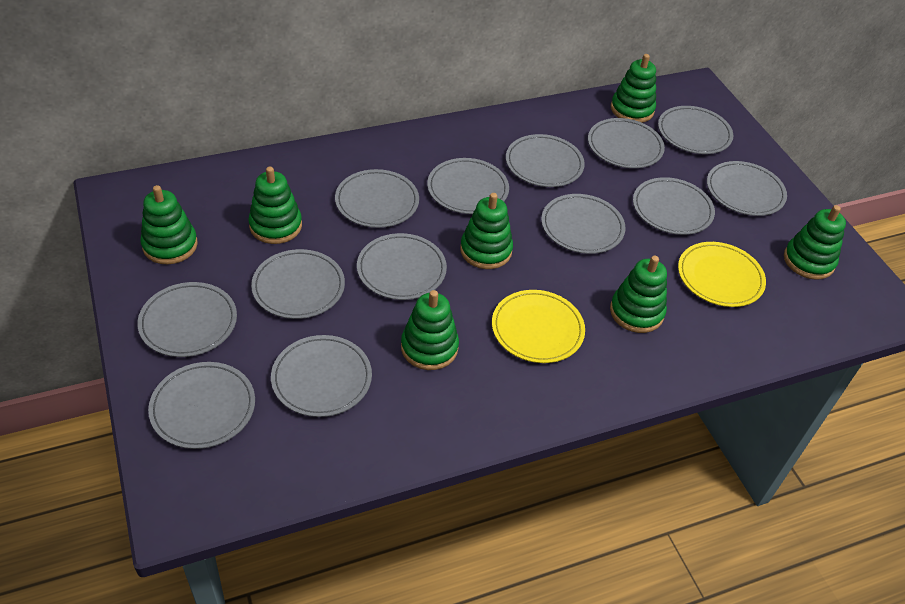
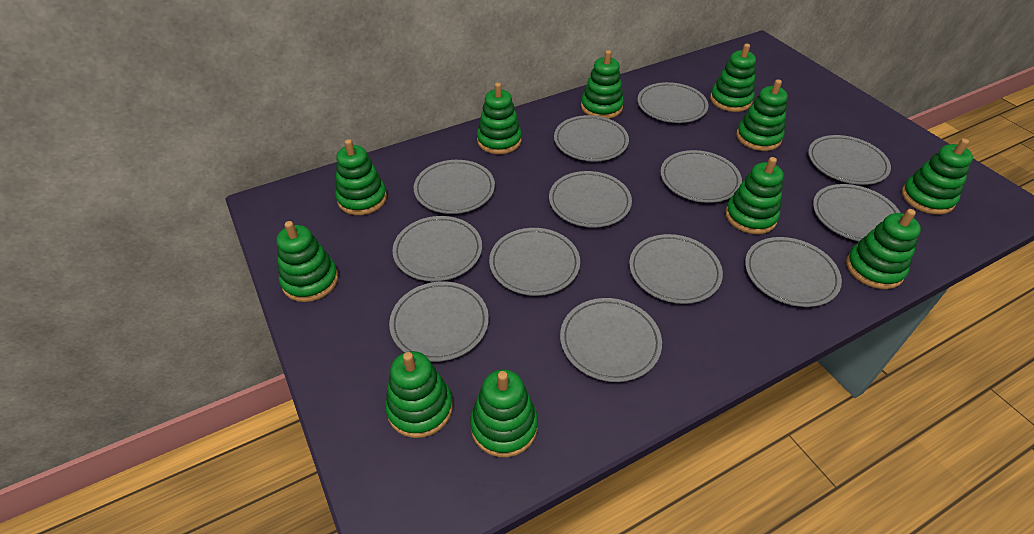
green stacking toy: 7 -> 11
yellow plate: 2 -> 0

